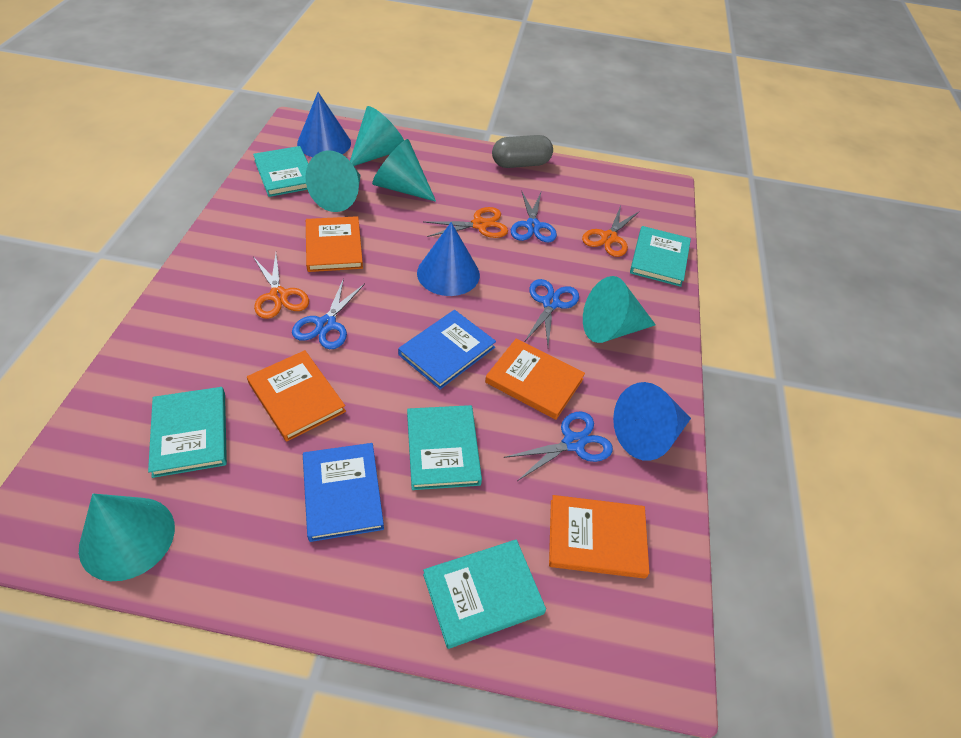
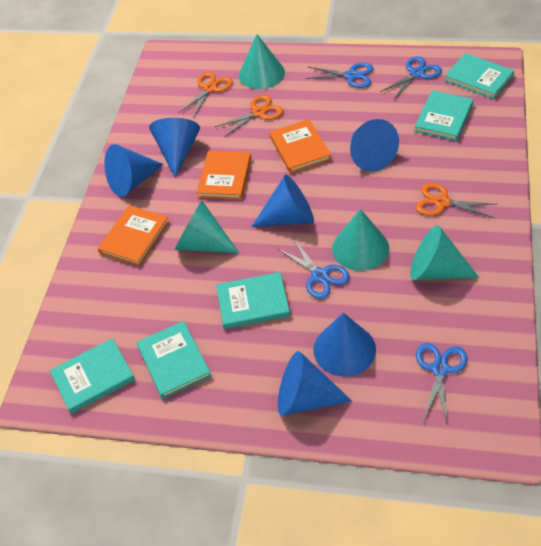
blue book: 2 -> 0
blue cone: 3 -> 6
grey capsule: 1 -> 0
orange book: 4 -> 3
turquoise cone: 5 -> 4

